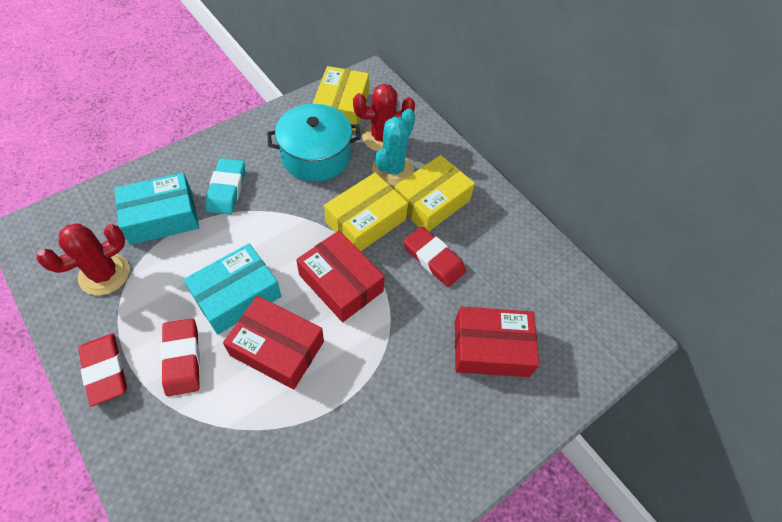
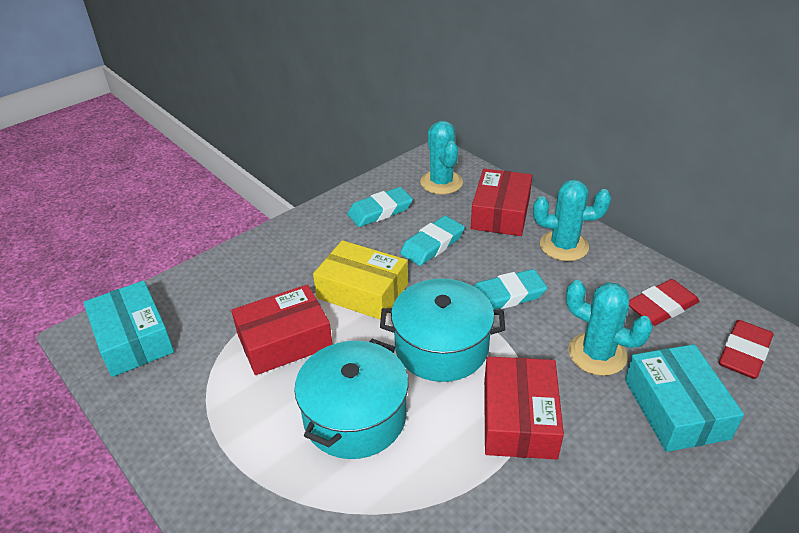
red cactus: 2 -> 0
red eraser: 3 -> 2
turquoise cactus: 1 -> 3
turquoise eraser: 1 -> 3
turquoise pot: 1 -> 2
yellow box: 3 -> 1

